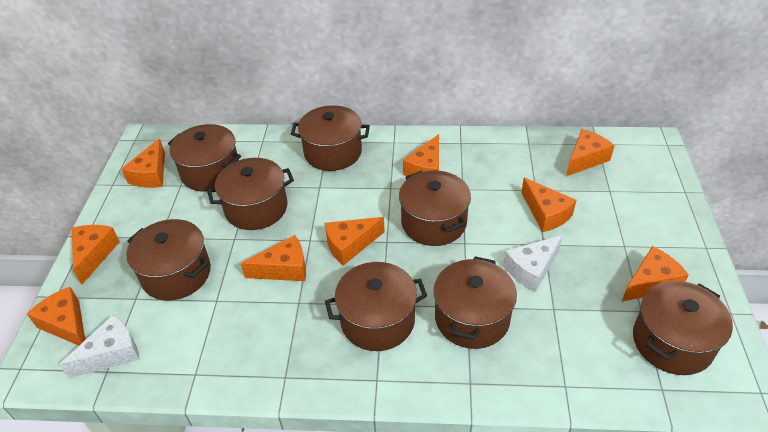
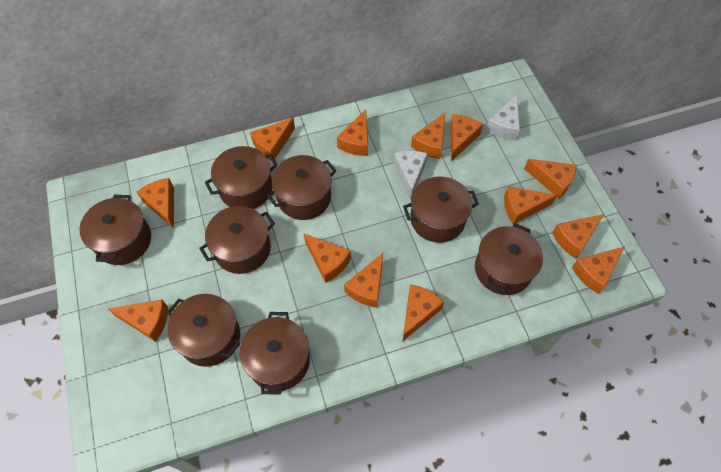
orange cheese: 9 -> 13

